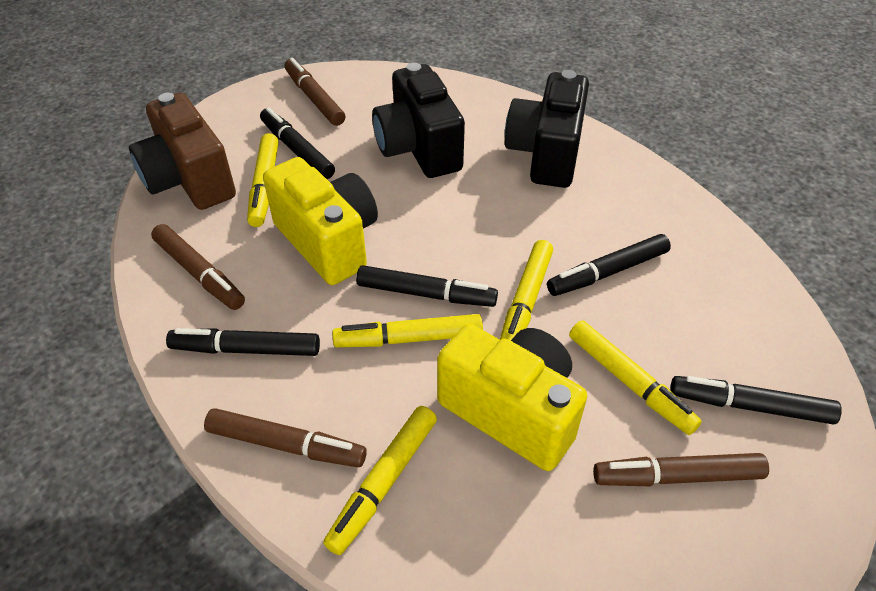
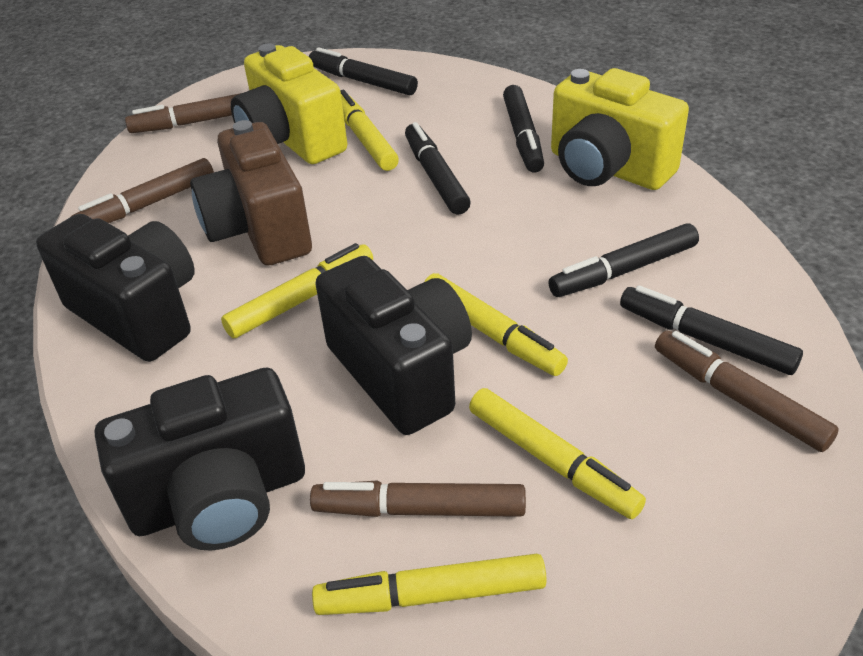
black camera: 2 -> 3

